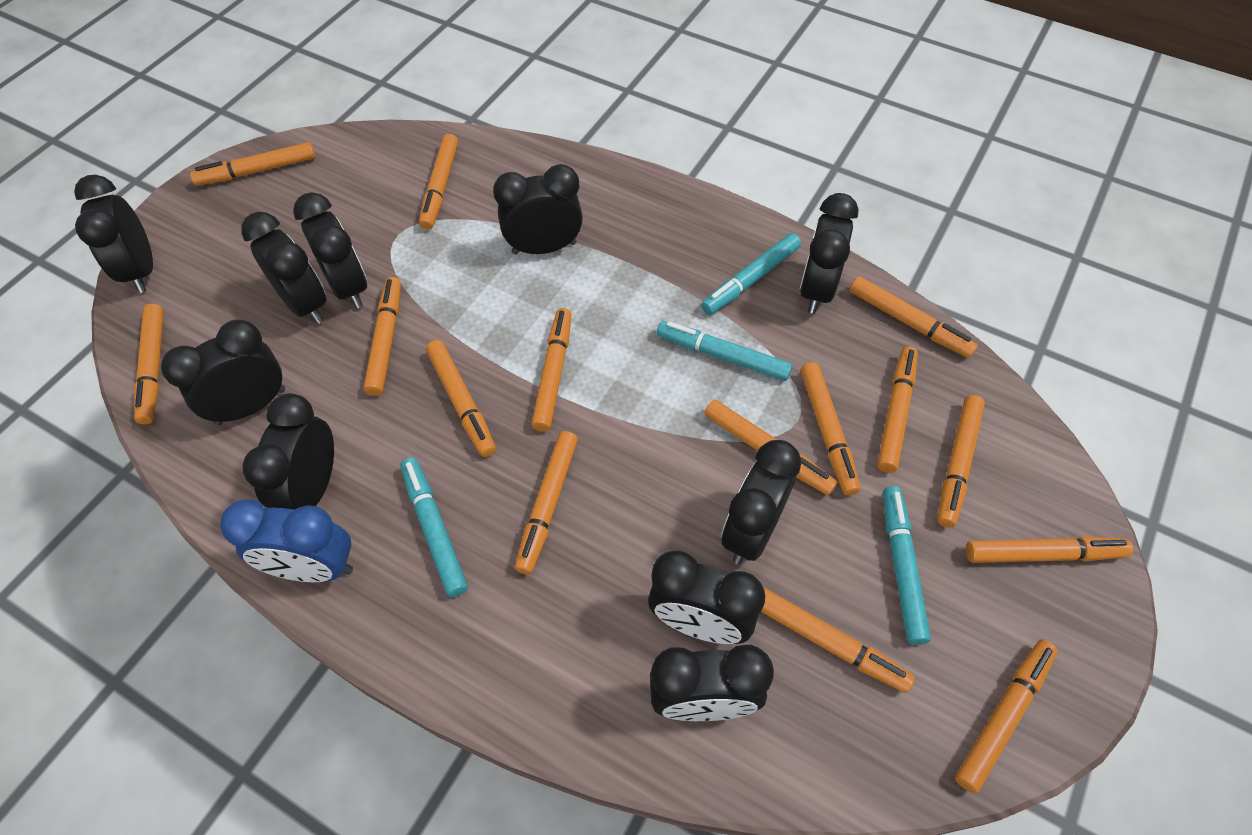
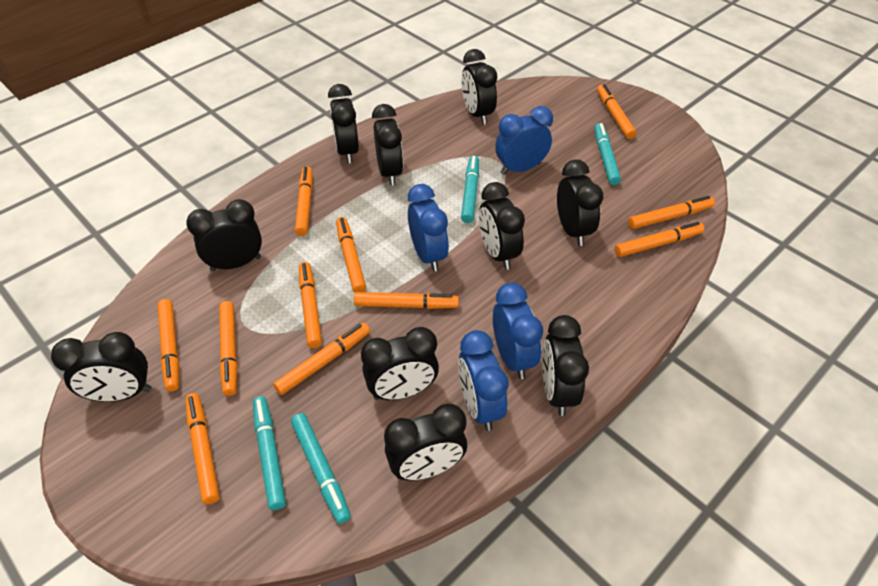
blue clock: 1 -> 4
orange marker: 15 -> 11

